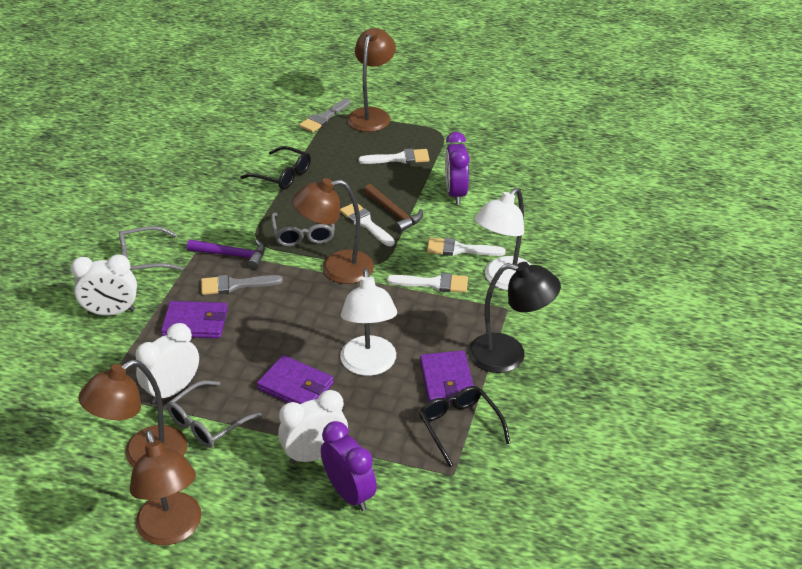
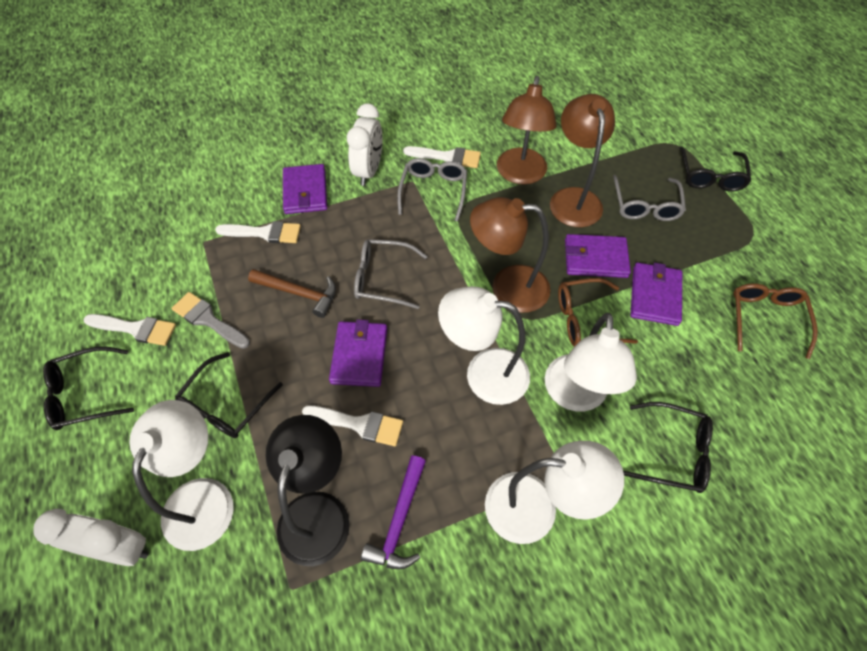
black glasses: 2 -> 4
brown glasses: 0 -> 2
brown lamp: 4 -> 3
grey brush: 2 -> 1
purple clock: 2 -> 0
purple wallet: 3 -> 4
white clock: 3 -> 2
white lamp: 2 -> 4

